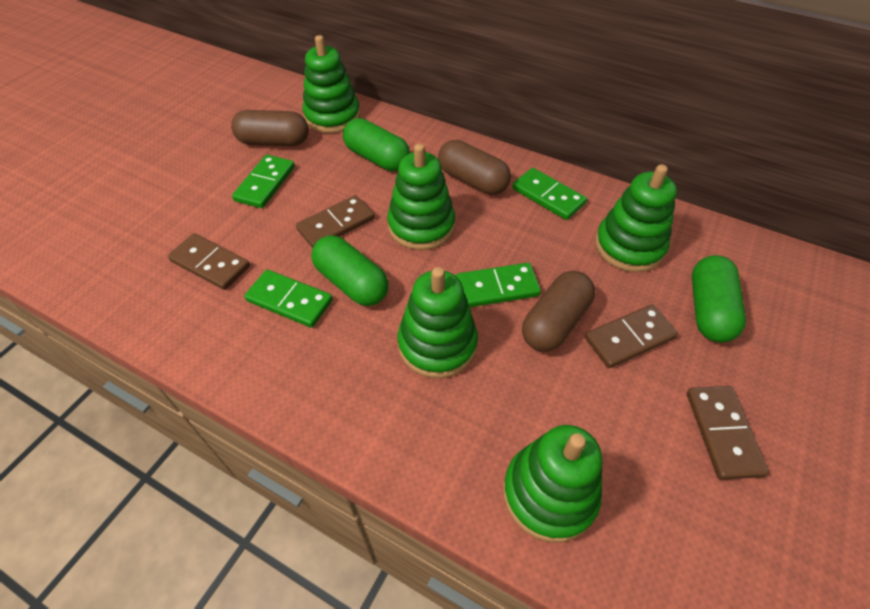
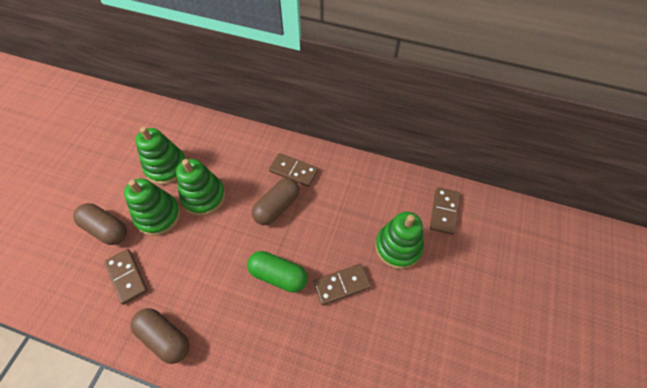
green capsule: 3 -> 1
green domino: 4 -> 0
green stacking toy: 5 -> 4

